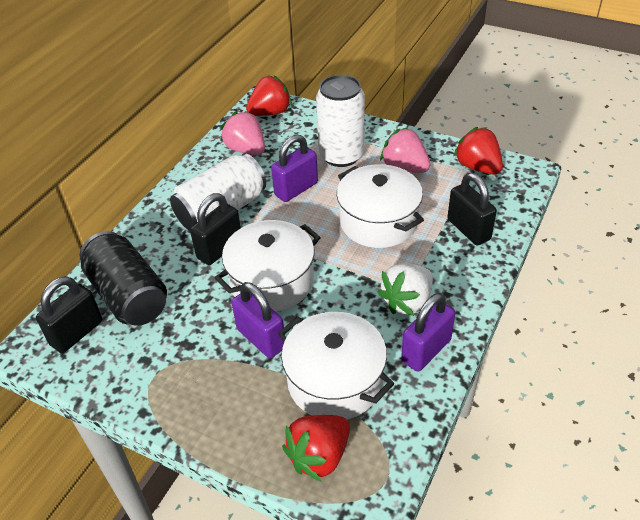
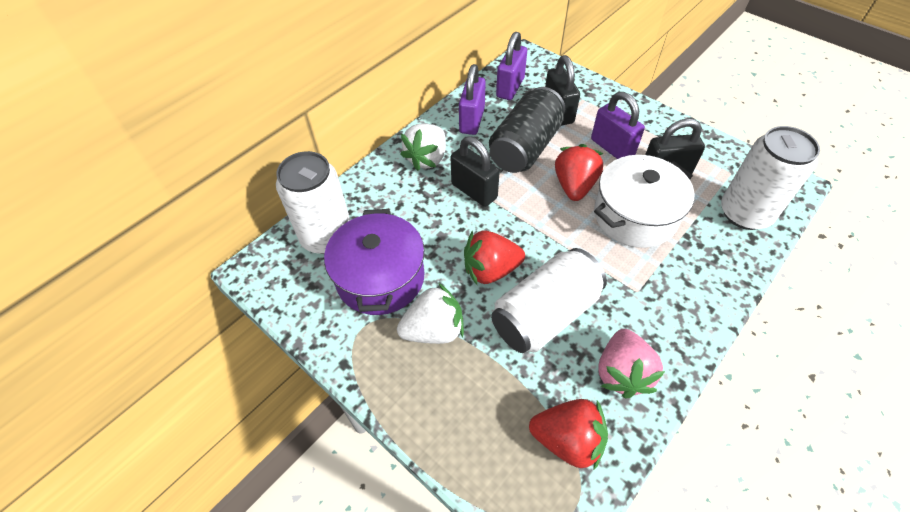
pink strawberry: 2 -> 1
purple pot: 0 -> 1
white can: 2 -> 3
white pot: 3 -> 1
white strawberry: 1 -> 2

